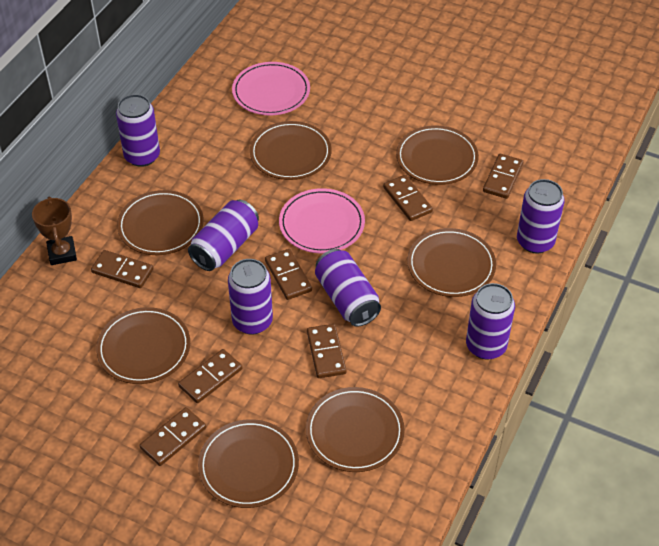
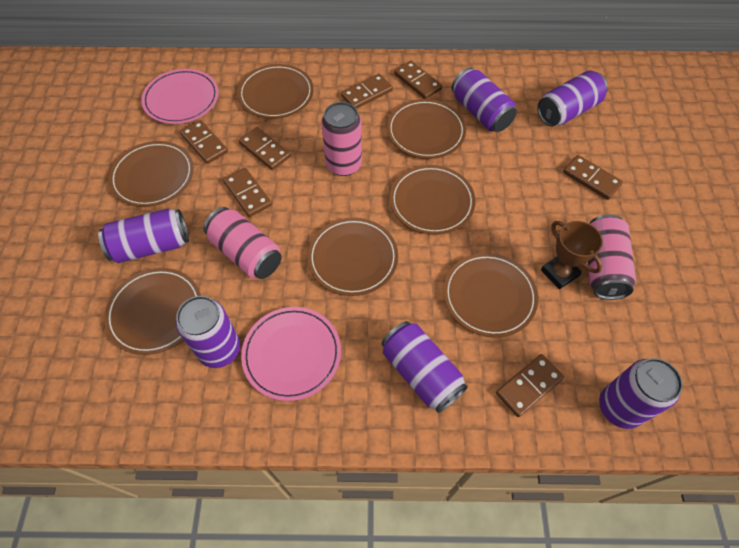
pink can: 0 -> 3

